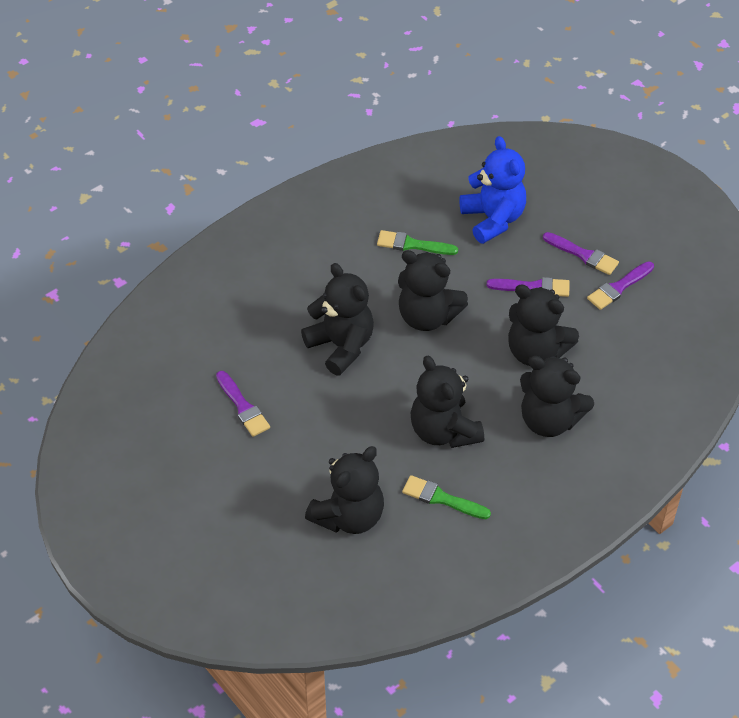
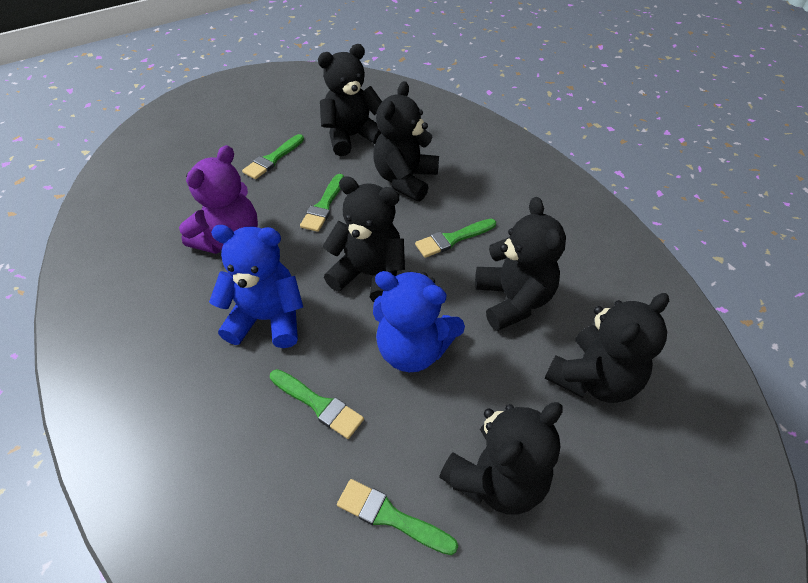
blue teddy bear: 1 -> 2
green brush: 2 -> 5
purple brush: 4 -> 0
purple teddy bear: 0 -> 1

